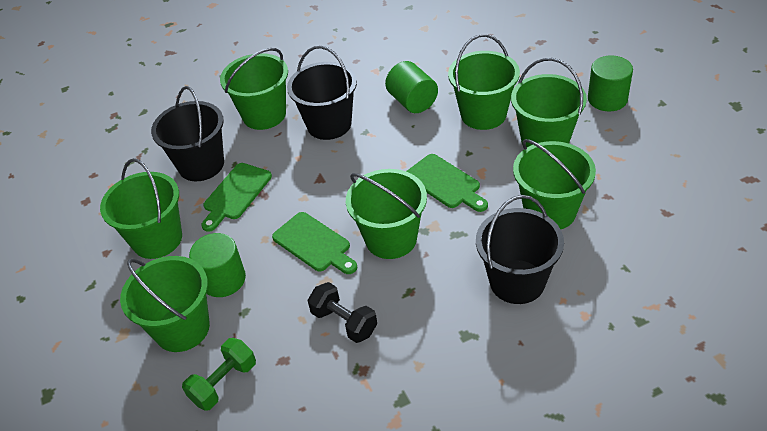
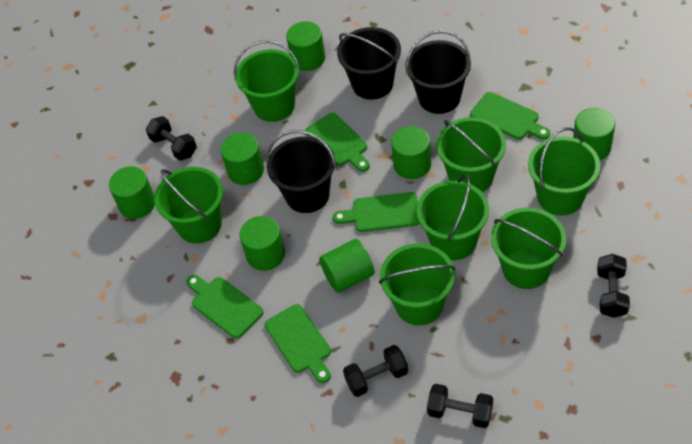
black dumbbell: 1 -> 4
green cutting board: 3 -> 5
green cylinder: 3 -> 7
green dumbbell: 1 -> 0

